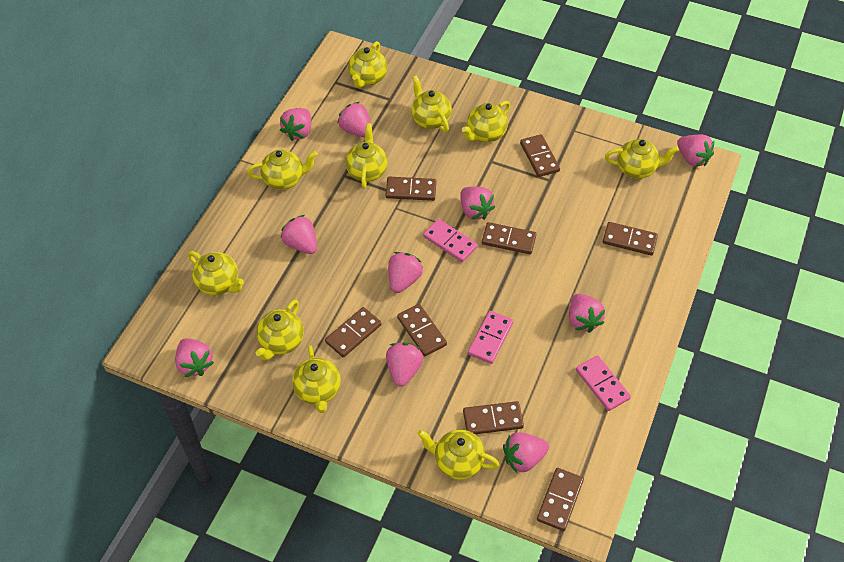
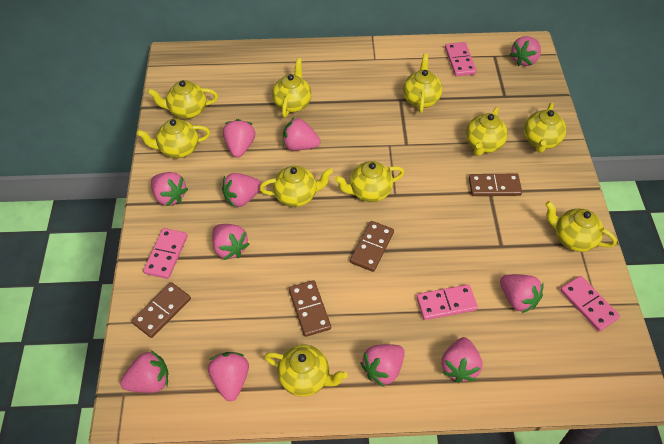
brown domino: 8 -> 4
pink domino: 3 -> 4
pink strawberry: 10 -> 11

